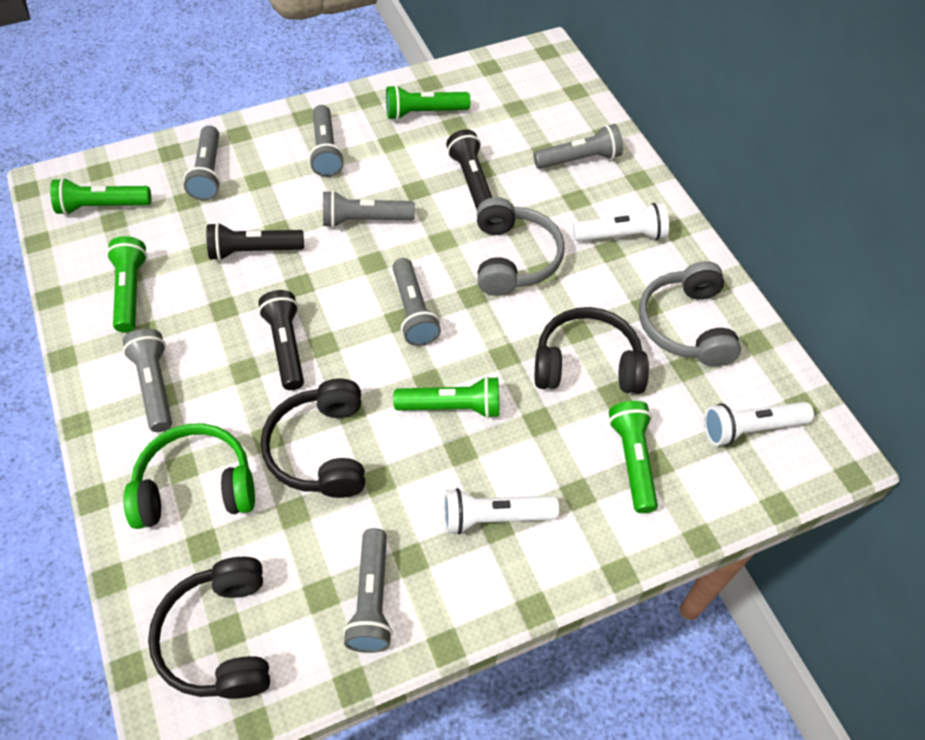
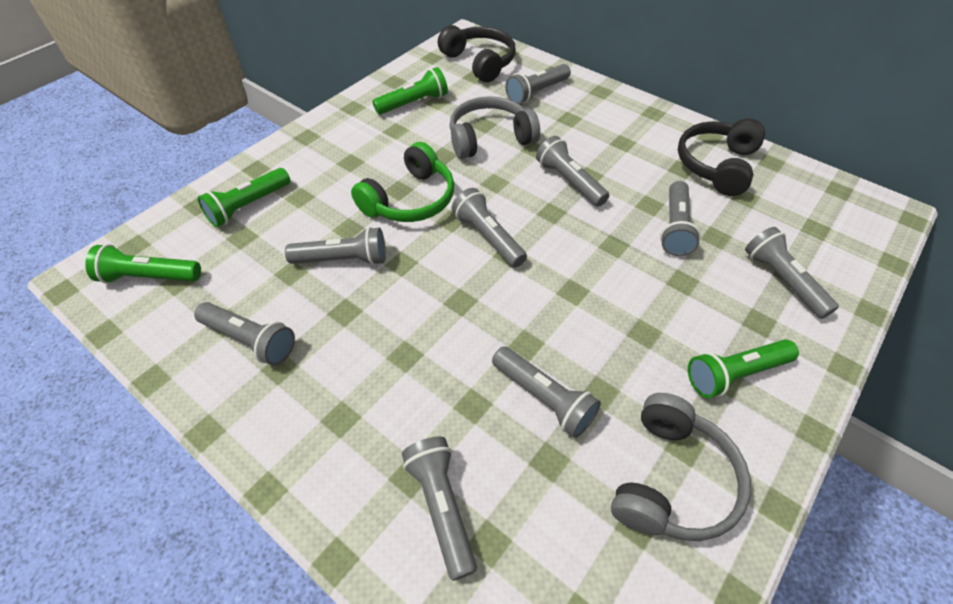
black flashlight: 3 -> 0
black headphones: 3 -> 2
green flashlight: 5 -> 4
grey flashlight: 7 -> 9
white flashlight: 3 -> 0

